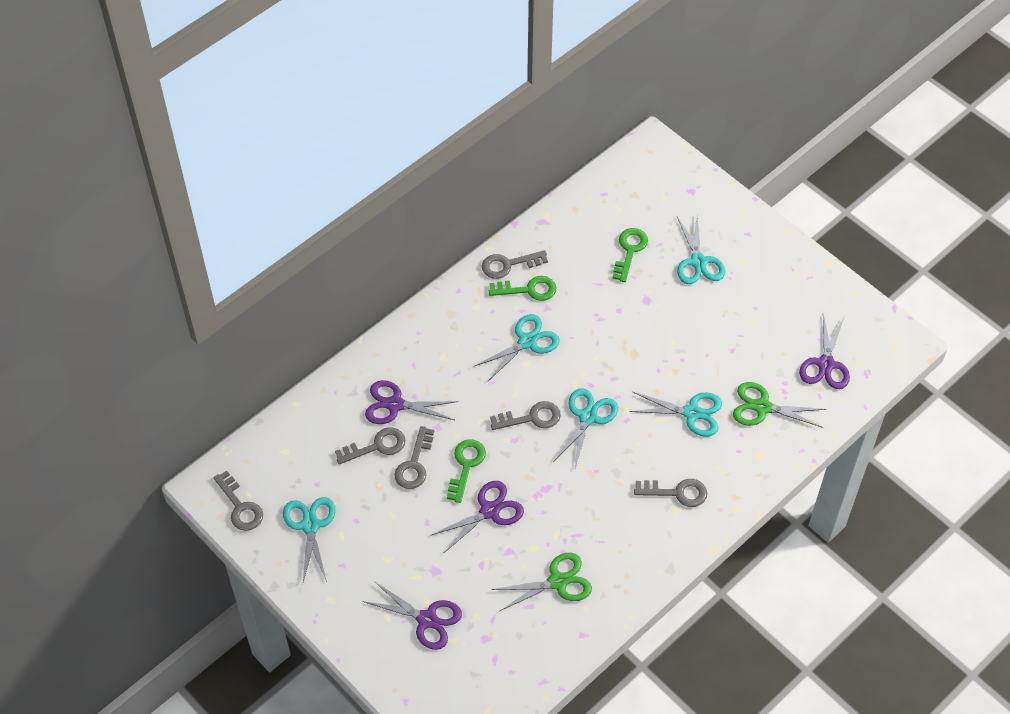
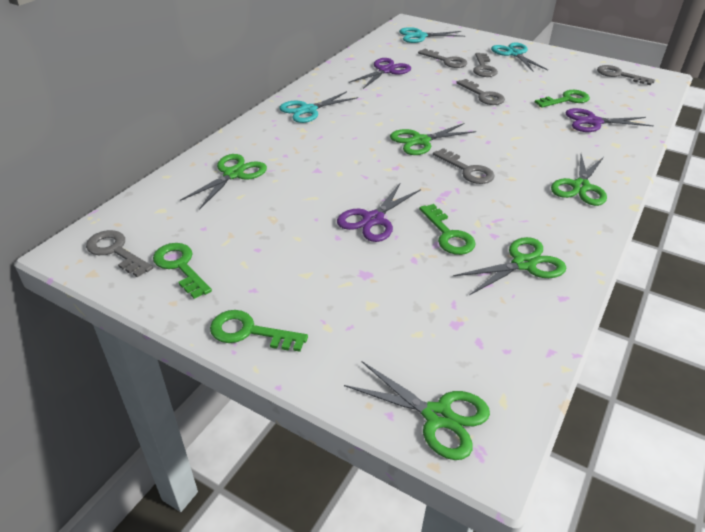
green key: 3 -> 4
green scissors: 2 -> 5
purple scissors: 4 -> 3
turquoise scissors: 5 -> 3

